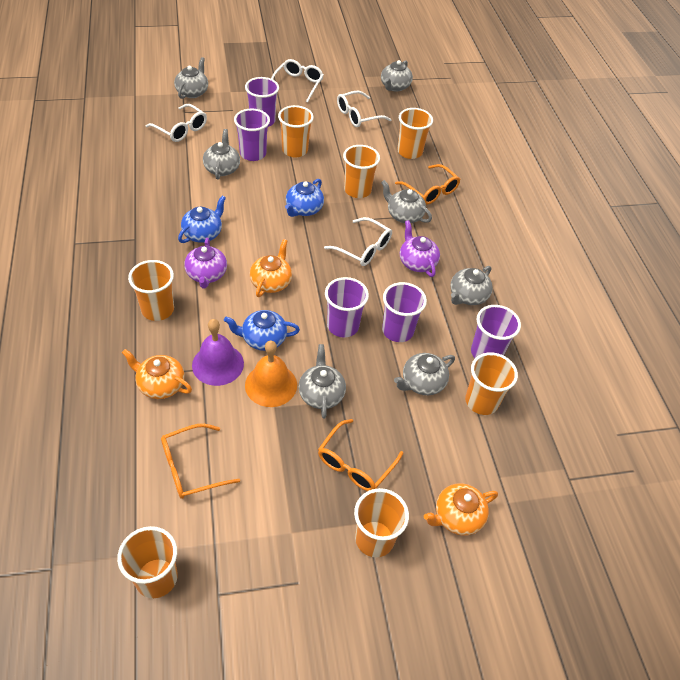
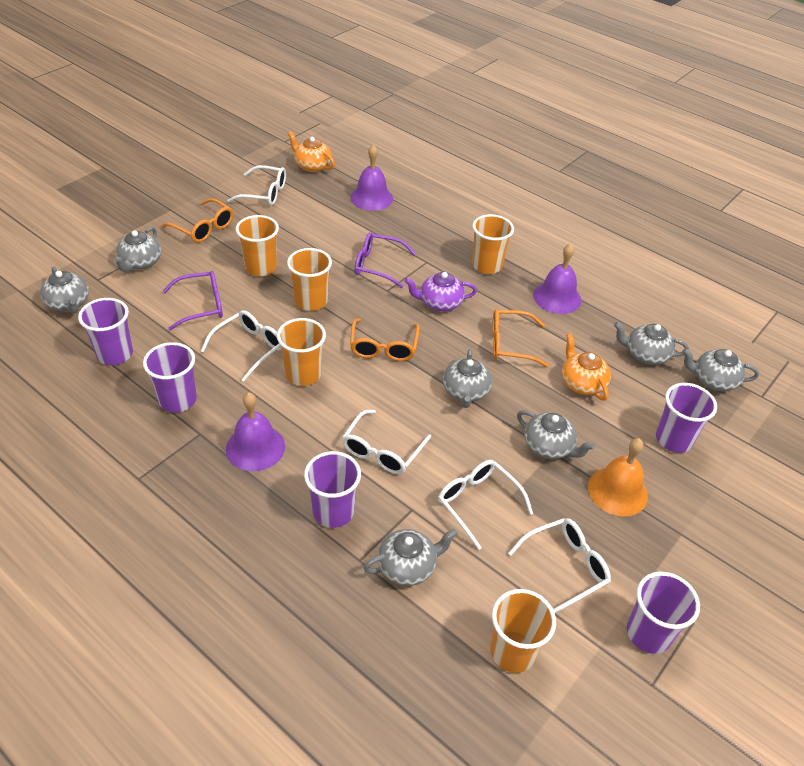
blue teapot: 3 -> 0
orange cup: 7 -> 5
orange teapot: 3 -> 2
purple bell: 1 -> 3
purple glasses: 0 -> 2
purple teapot: 2 -> 1
white glasses: 4 -> 5

